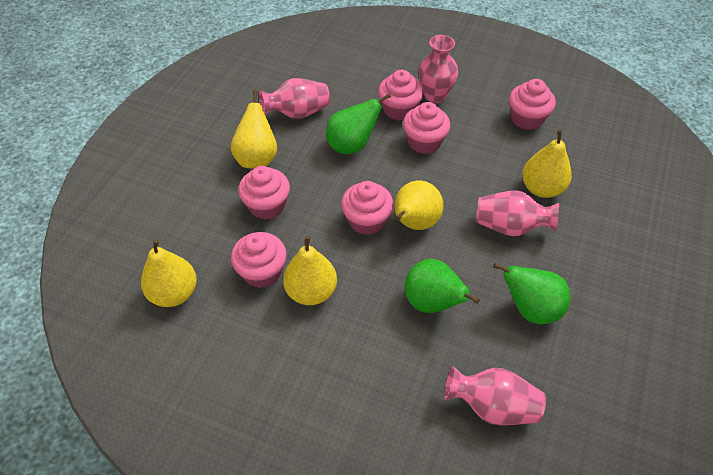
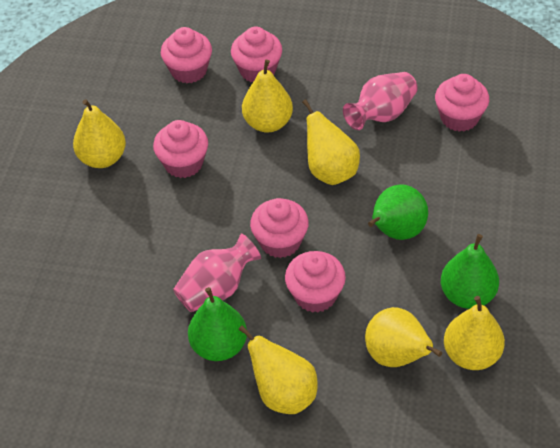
pink vase: 4 -> 2
yellow pear: 5 -> 6

